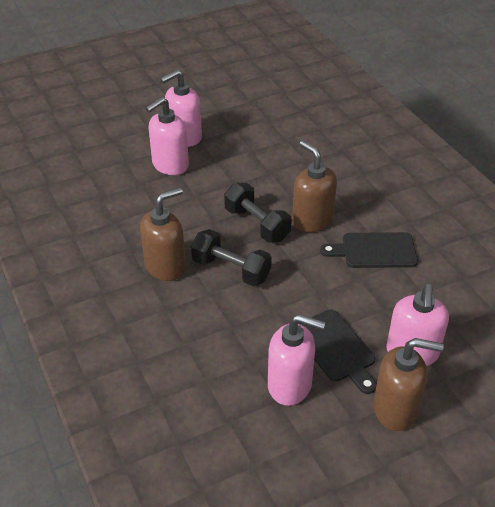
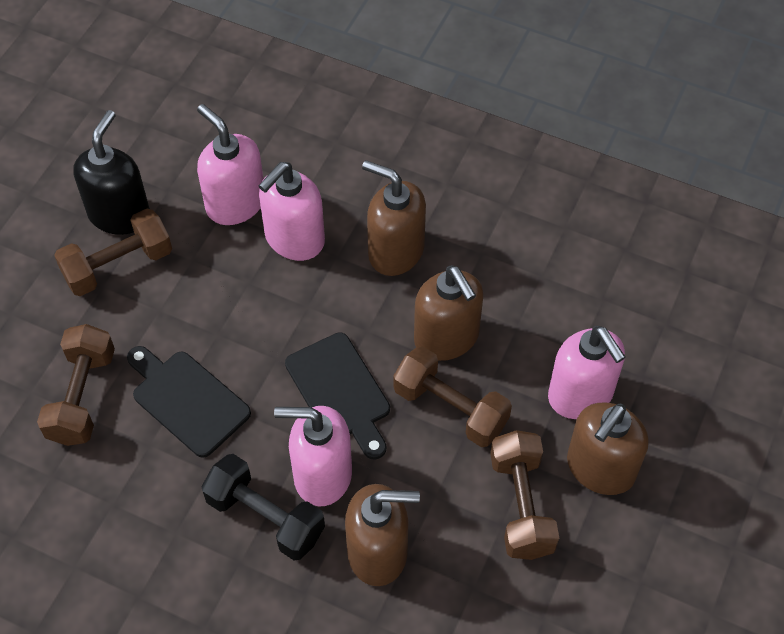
black dumbbell: 2 -> 1
black soap dispenser: 0 -> 1
brown dumbbell: 0 -> 4
brown soap dispenser: 3 -> 4

